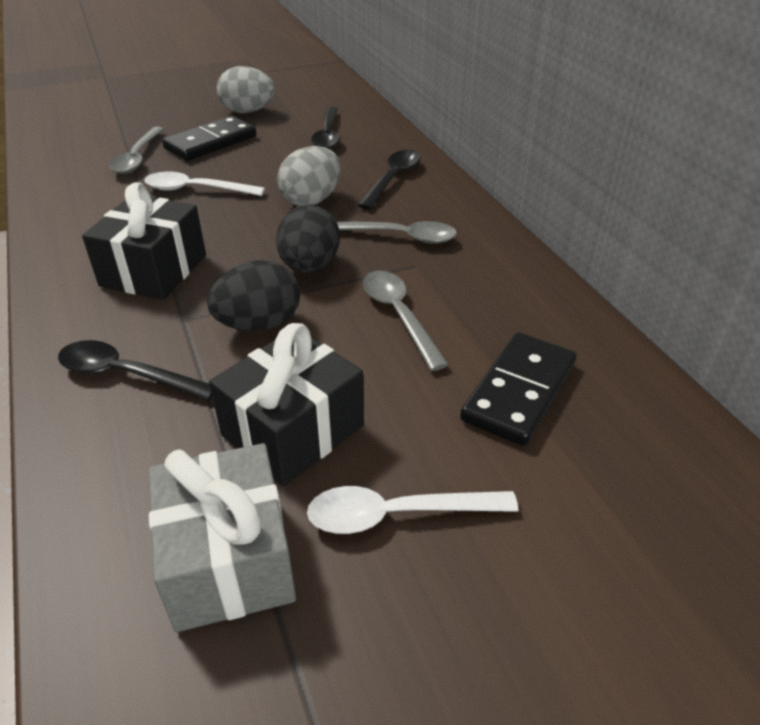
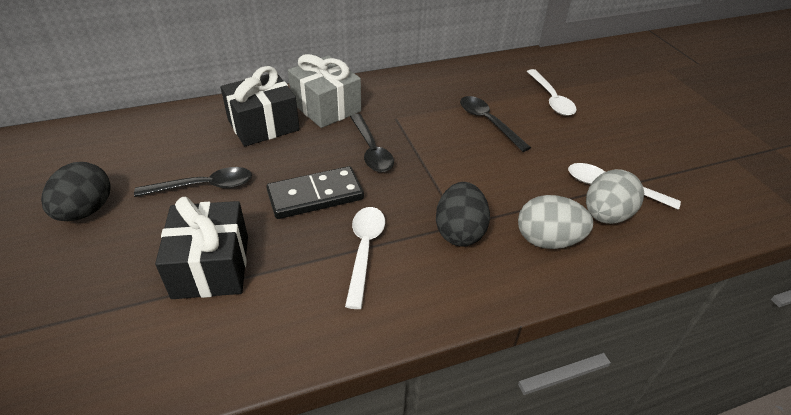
black domino: 2 -> 1
grey spoon: 3 -> 0
white spoon: 2 -> 3

